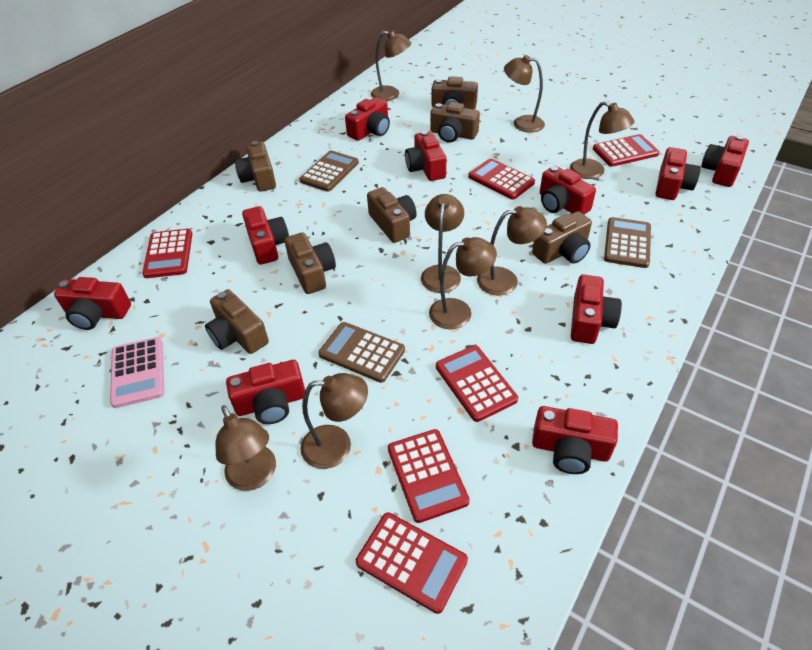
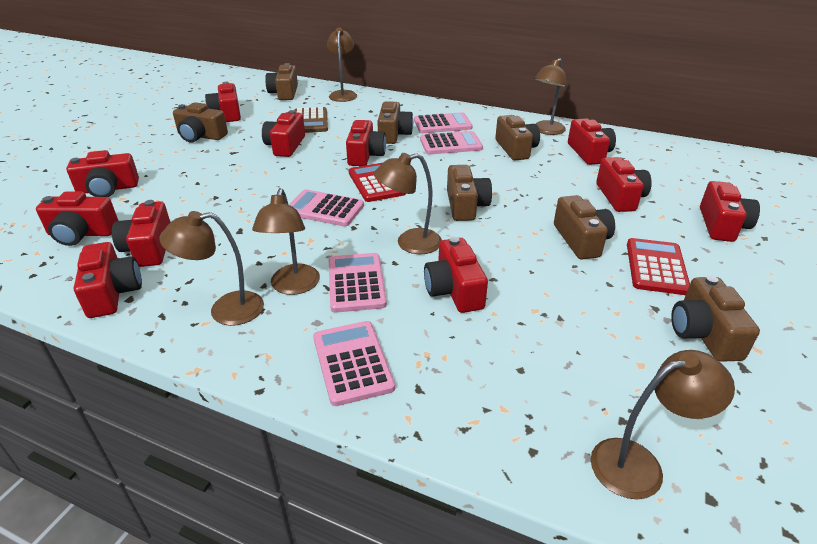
brown calculator: 3 -> 1
brown lamp: 8 -> 6
pink calculator: 1 -> 5
red calculator: 6 -> 2
red camera: 10 -> 11

